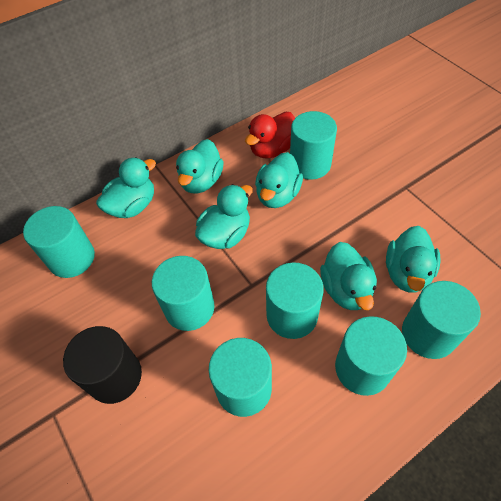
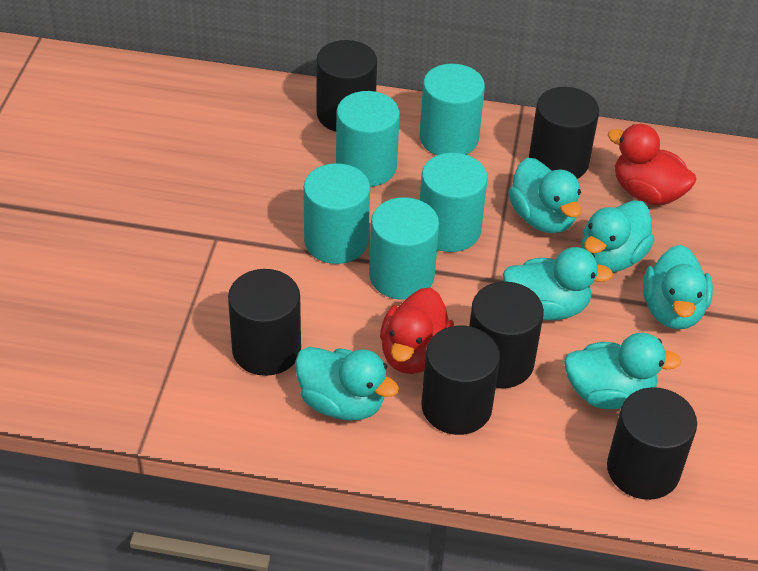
black cylinder: 1 -> 6
red duck: 1 -> 2
turquoise cylinder: 7 -> 5

